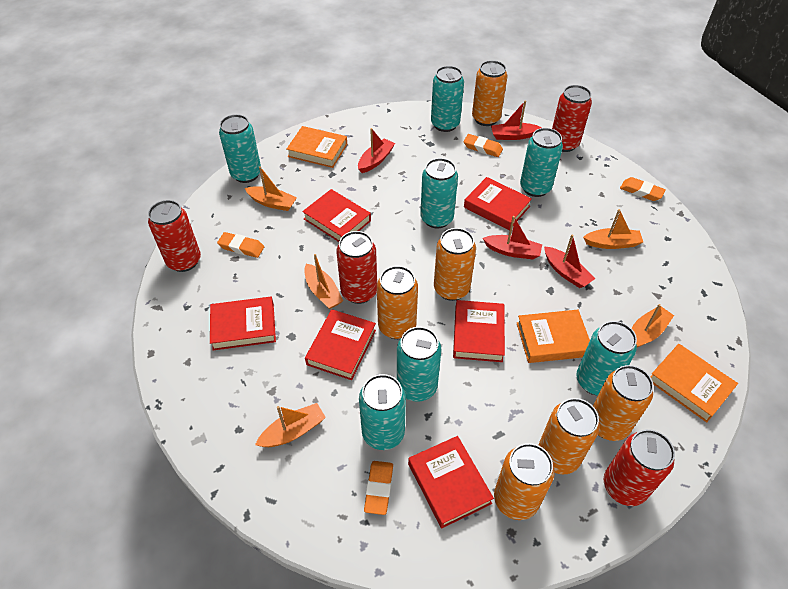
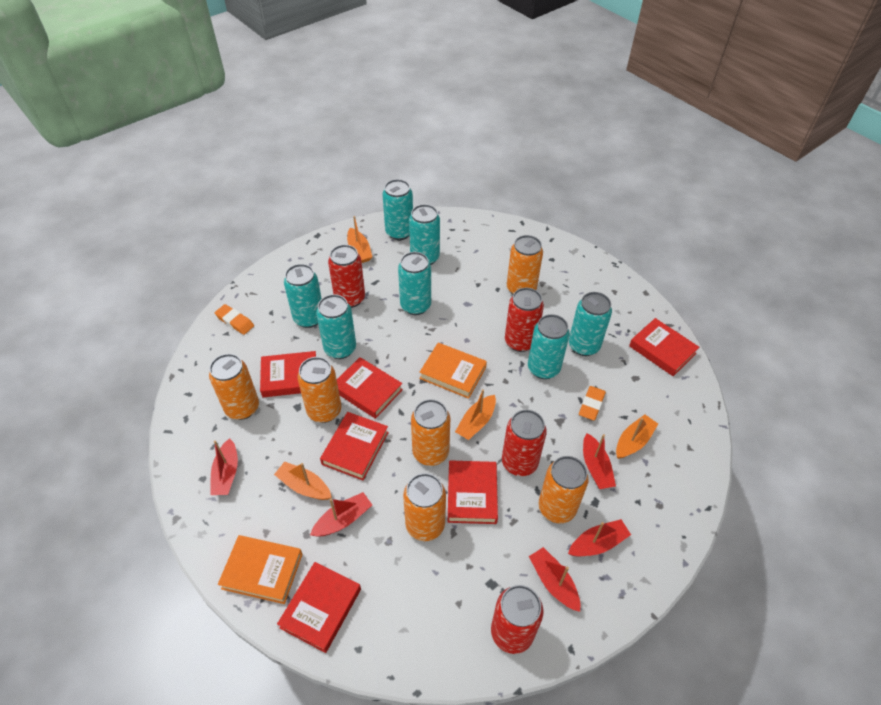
orange boat: 5 -> 4
orange book: 3 -> 2
orange eraser: 4 -> 2
red boat: 4 -> 5

